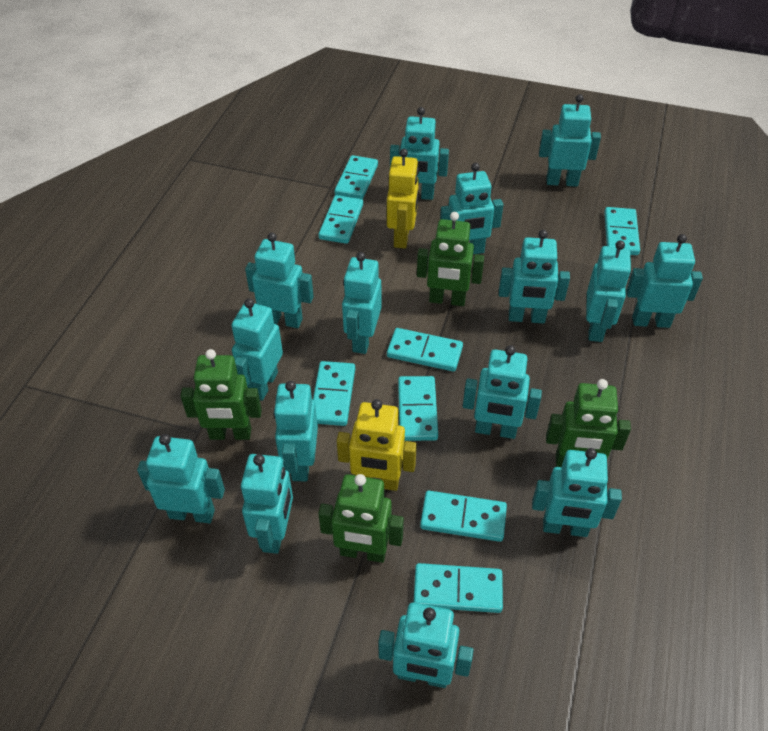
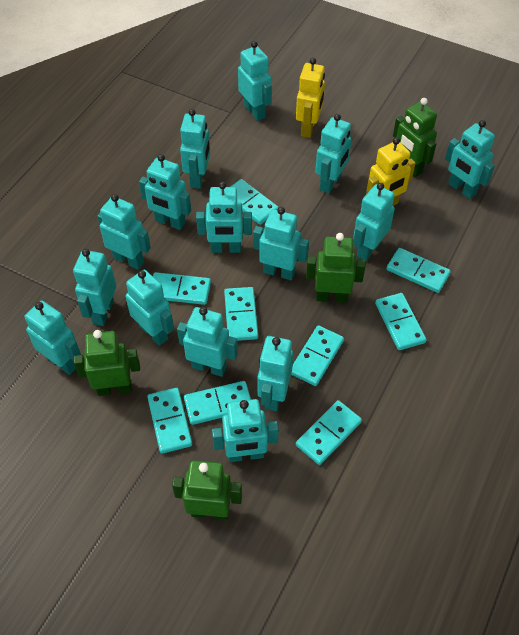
turquoise domino: 8 -> 9

